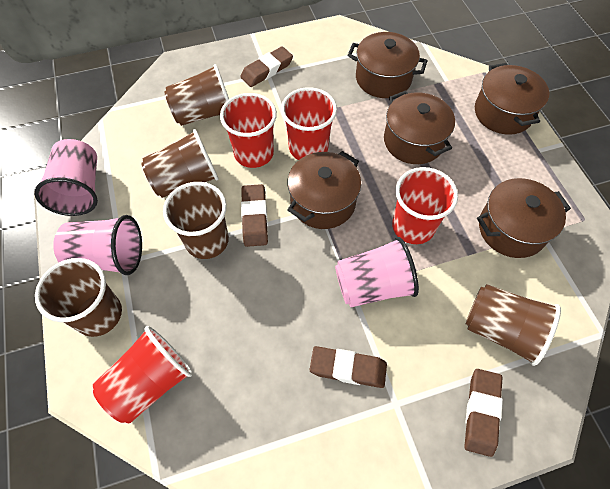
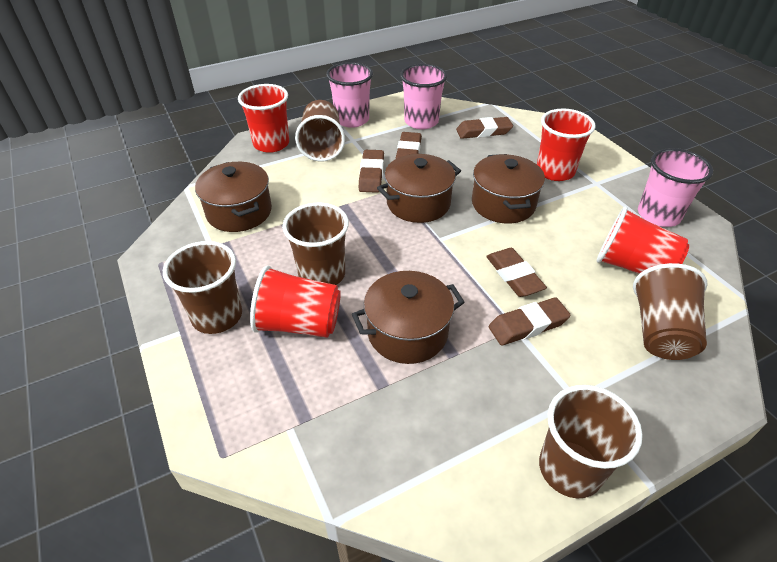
brown eraser: 4 -> 5
brown pot: 5 -> 4

